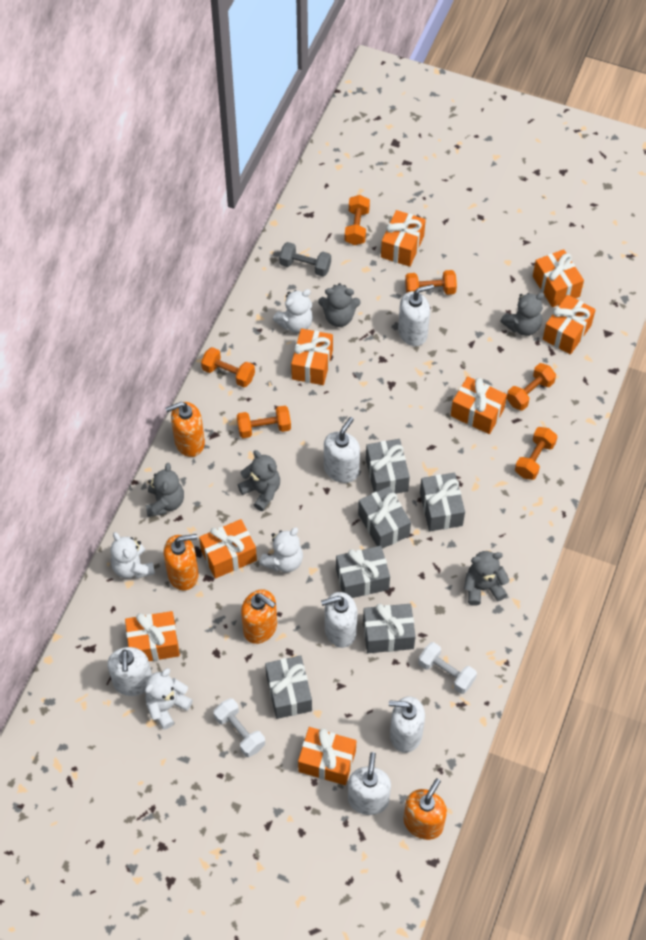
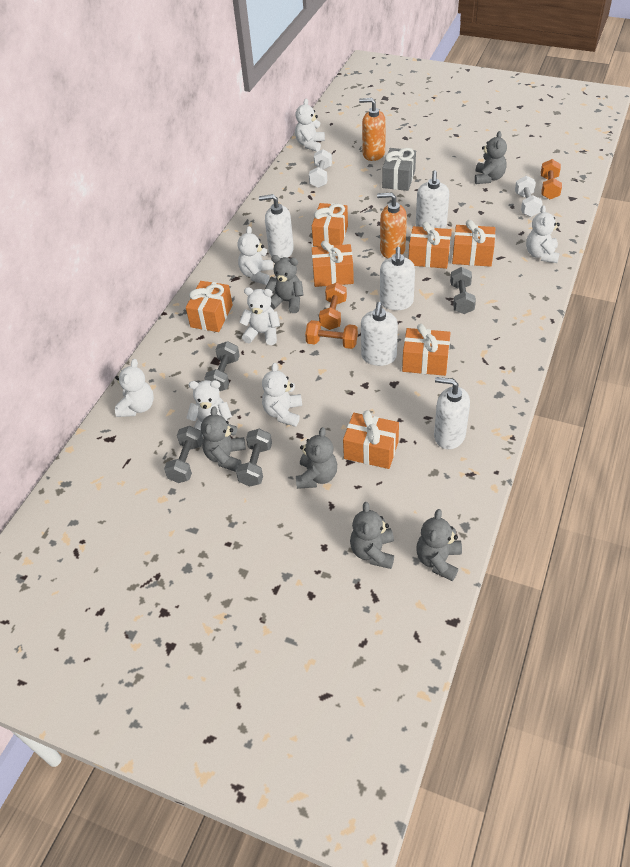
grey dumbbell: 1 -> 4
grey gift: 6 -> 1
grey teddy bear: 5 -> 6
orange dumbbell: 6 -> 3
orange gift: 8 -> 7
orange soap dispenser: 4 -> 2
white soap dispenser: 6 -> 5
white teddy bear: 4 -> 7

